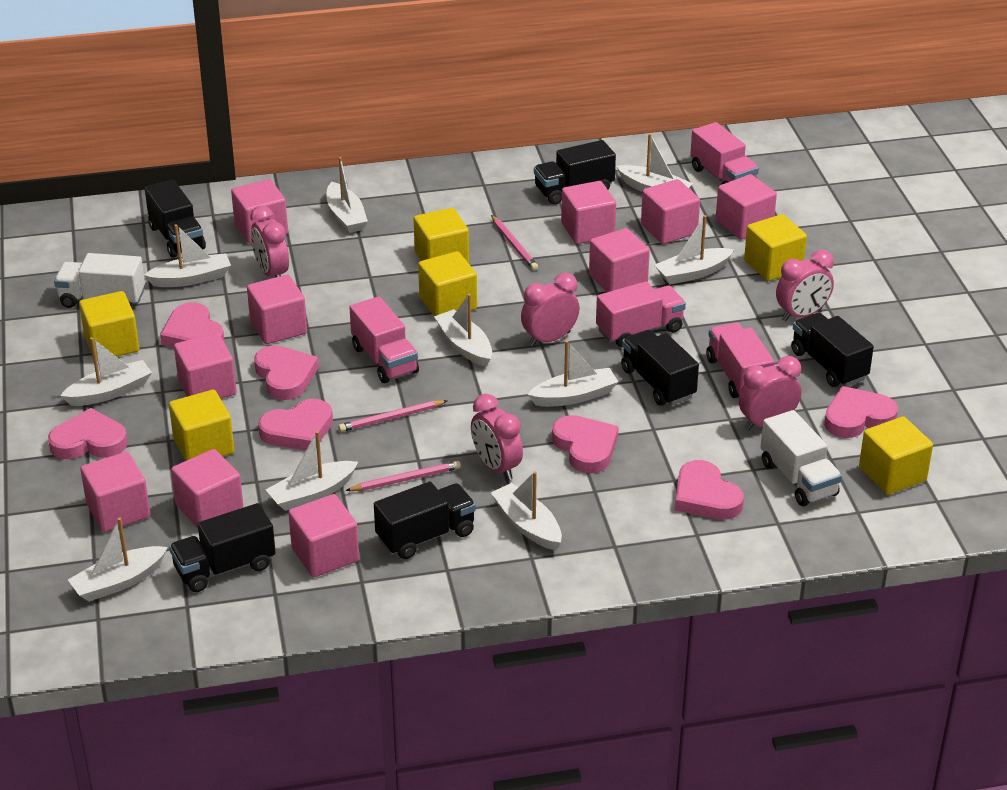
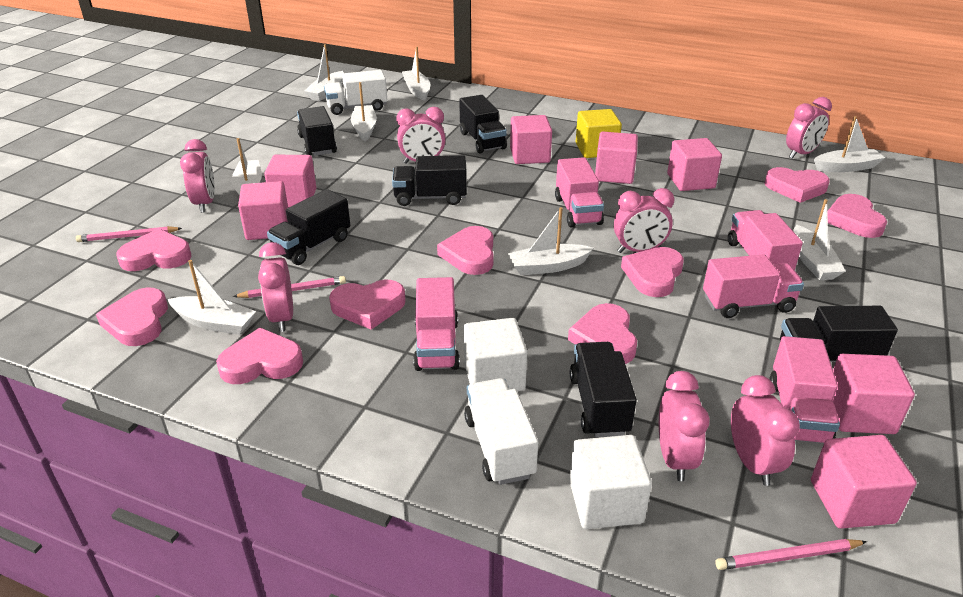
pink clock: 5 -> 7
pink cube: 10 -> 7
pink heart: 7 -> 9
pink truck: 4 -> 5
white boat: 10 -> 8
white cube: 0 -> 2
yellow cube: 6 -> 1

